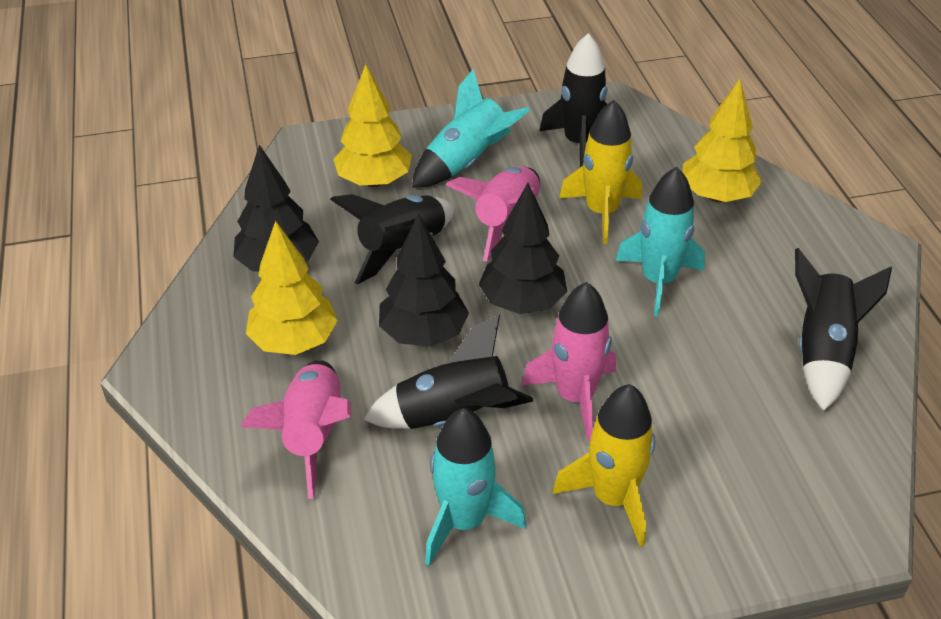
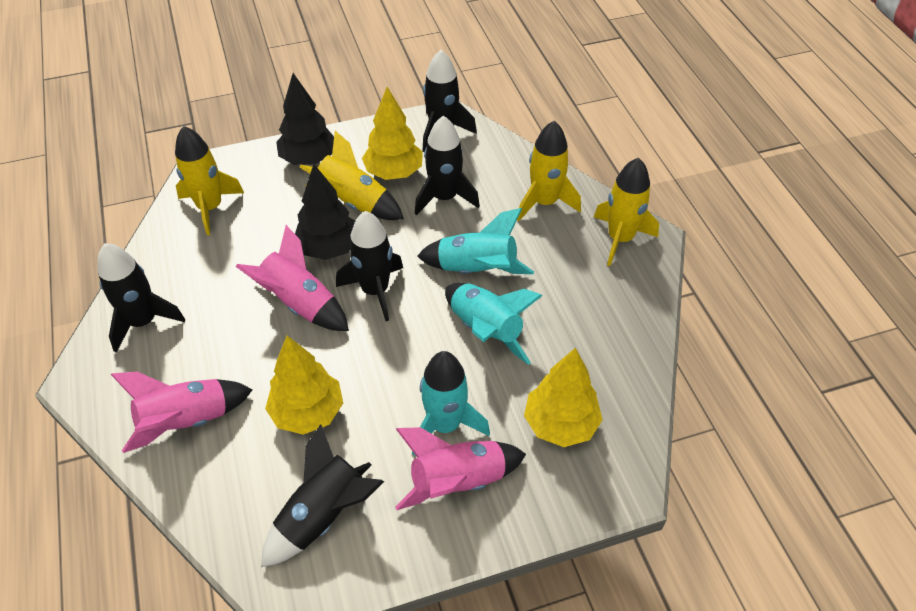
black rocket: 4 -> 5
black tree: 3 -> 2
yellow rocket: 2 -> 4

